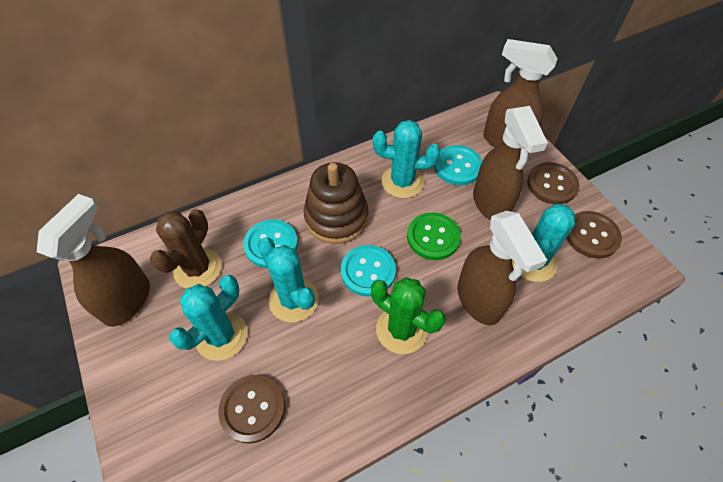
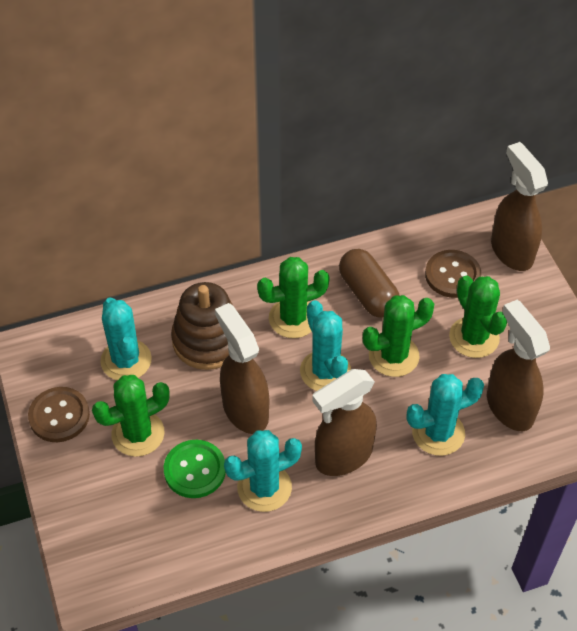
brown button: 3 -> 2
brown cactus: 1 -> 0
brown capsule: 0 -> 1
green cactus: 1 -> 4
turquoise button: 3 -> 0

